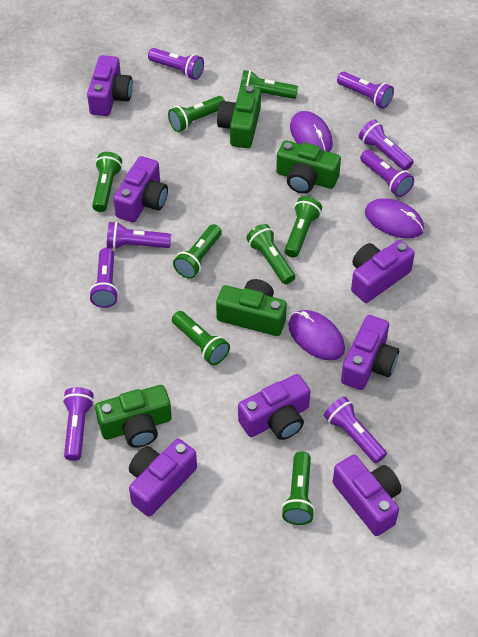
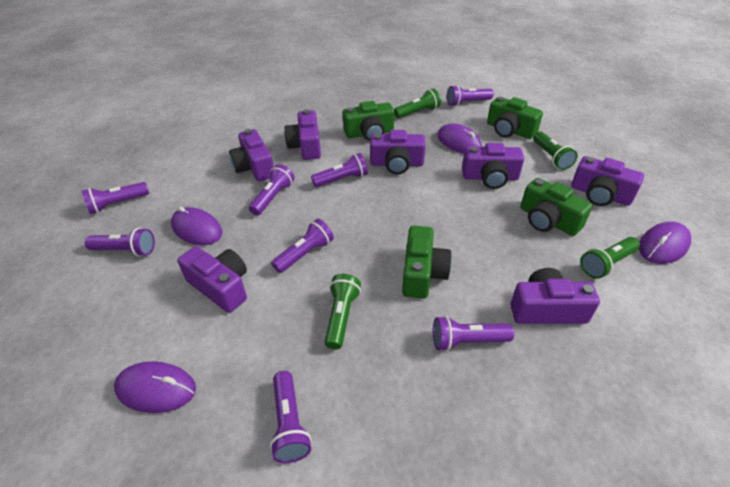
green flashlight: 8 -> 4
purple mouse: 3 -> 4

